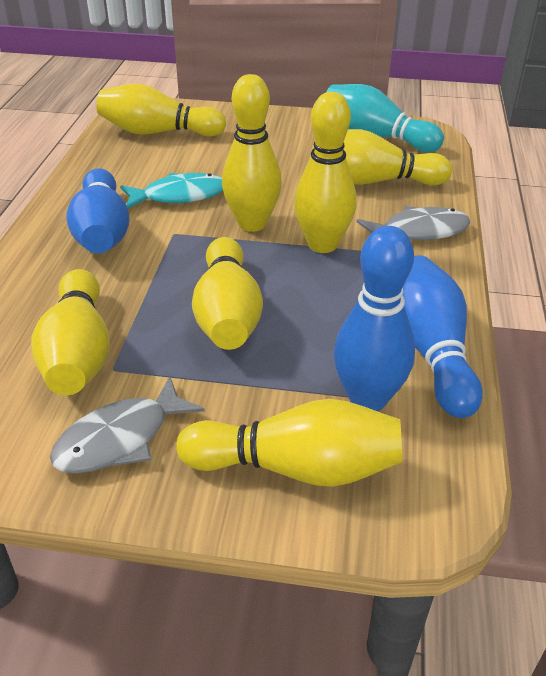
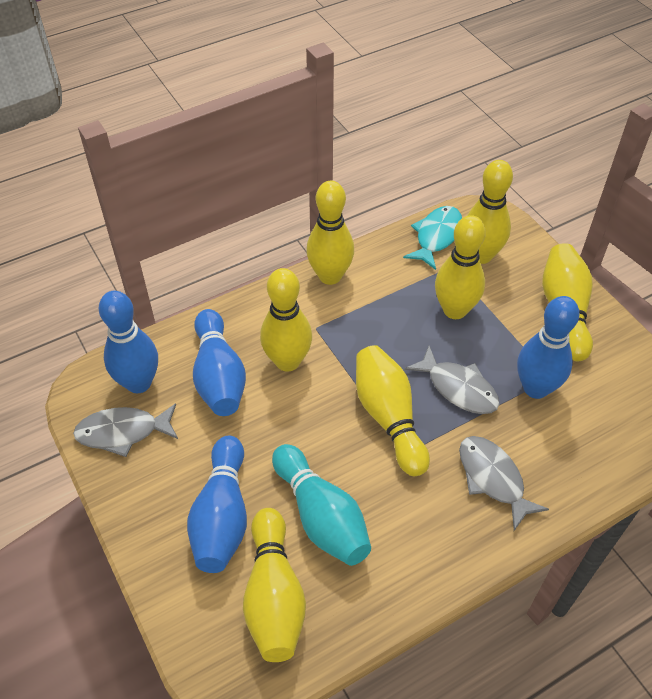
blue bowling pin: 3 -> 4
grey fish: 2 -> 3

